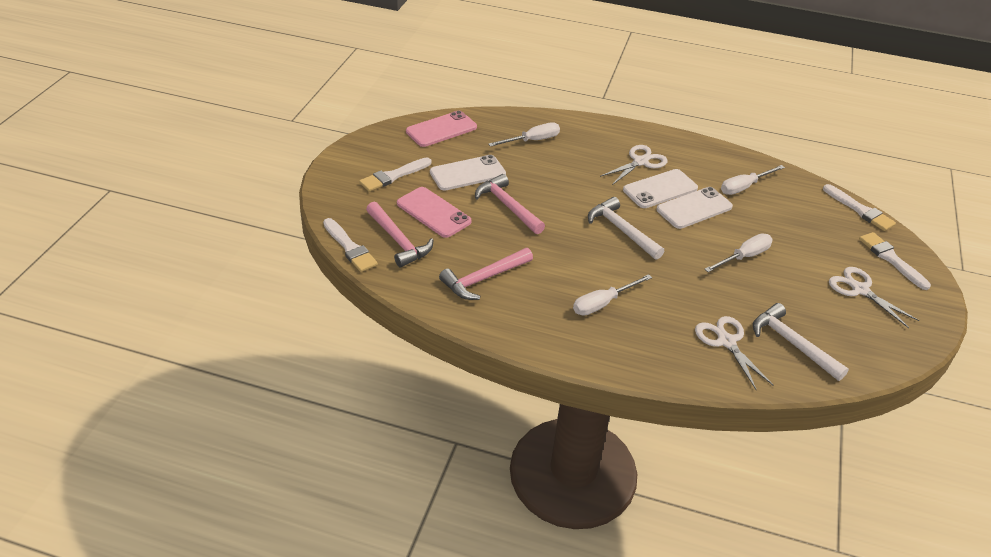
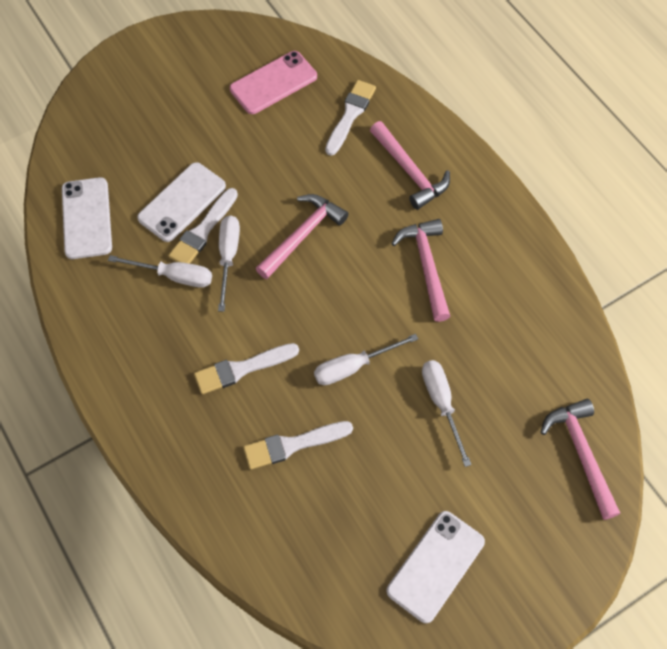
pink hammer: 3 -> 4
pink phone: 2 -> 1
white hammer: 2 -> 0
white scissors: 3 -> 0

